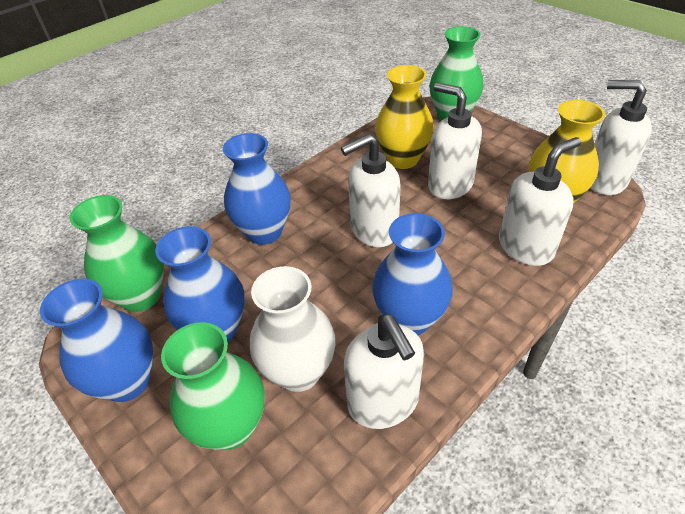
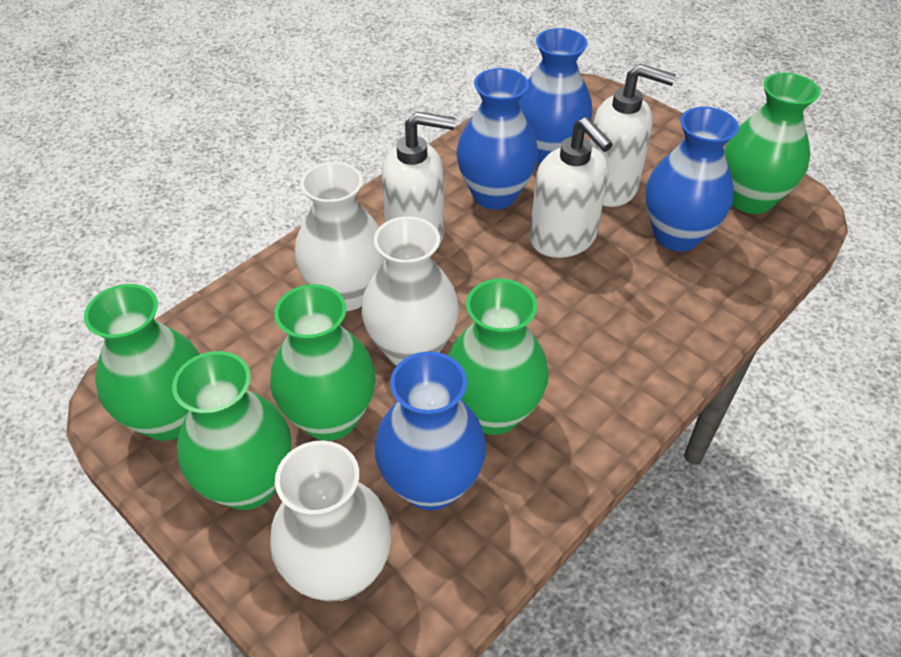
green vase: 3 -> 5
white soap dispenser: 5 -> 3
white vase: 1 -> 3
yellow vase: 2 -> 0

